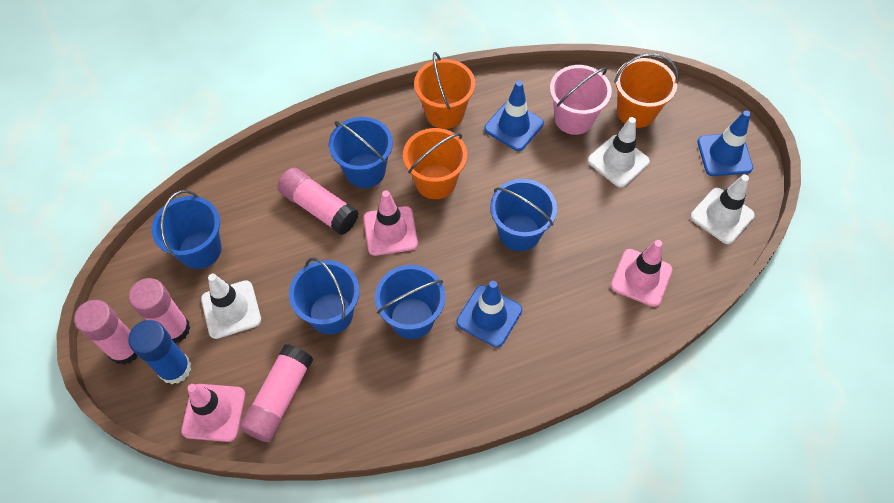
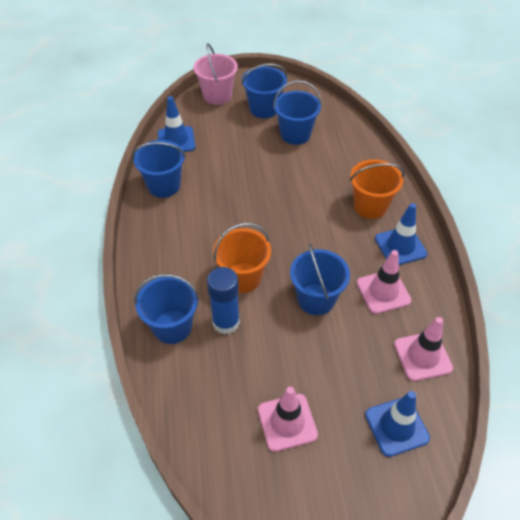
orange bucket: 3 -> 2
pink glue stick: 4 -> 0
white traffic cone: 3 -> 0

